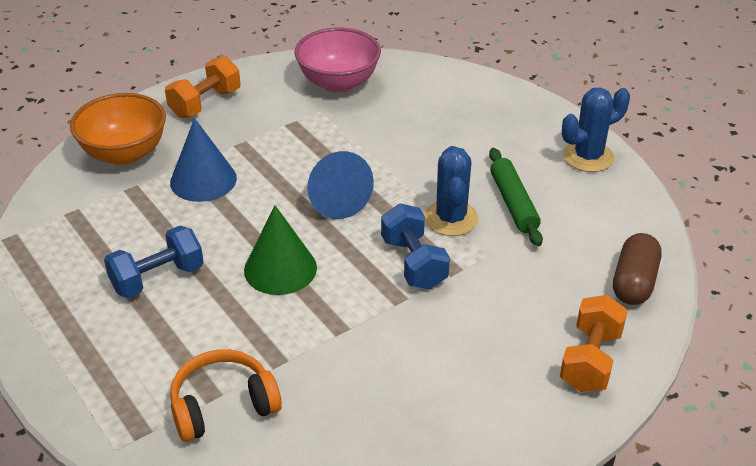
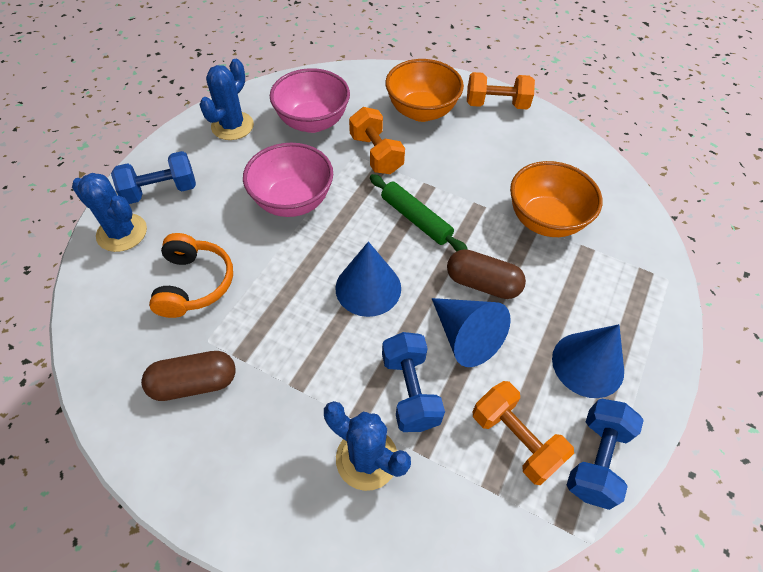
blue cactus: 2 -> 3
blue cone: 2 -> 3
blue dumbbell: 2 -> 3
brown capsule: 1 -> 2
green cone: 1 -> 0
orange bowl: 1 -> 2
orange dumbbell: 2 -> 3
pink bowl: 1 -> 2

